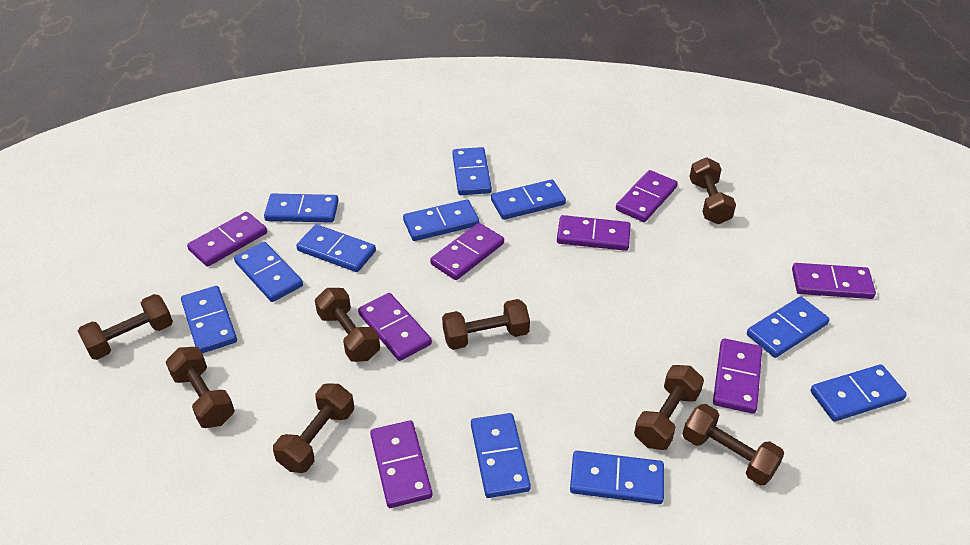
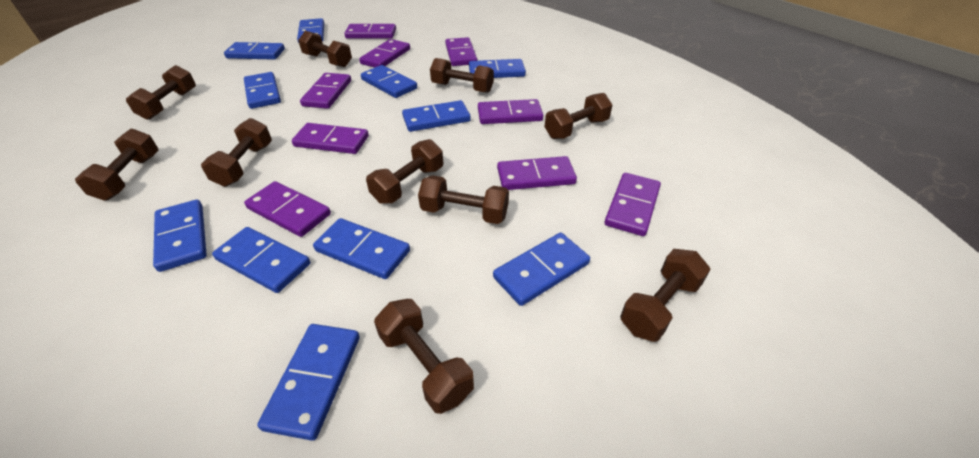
brown dumbbell: 8 -> 10
purple domino: 8 -> 9

